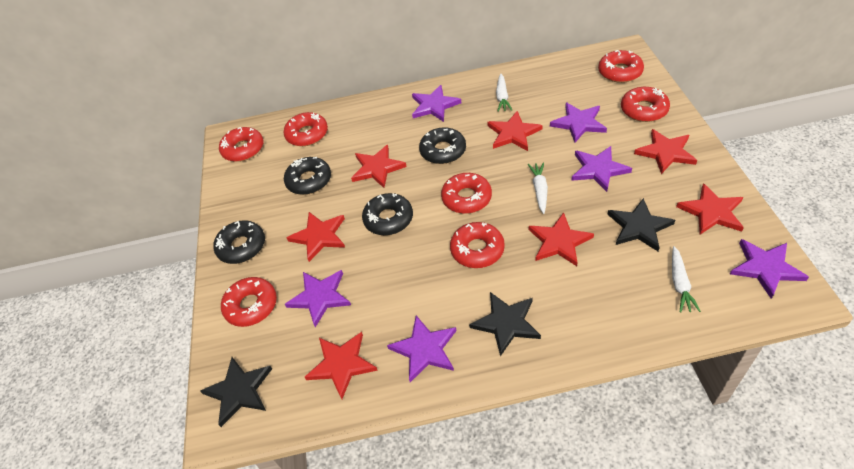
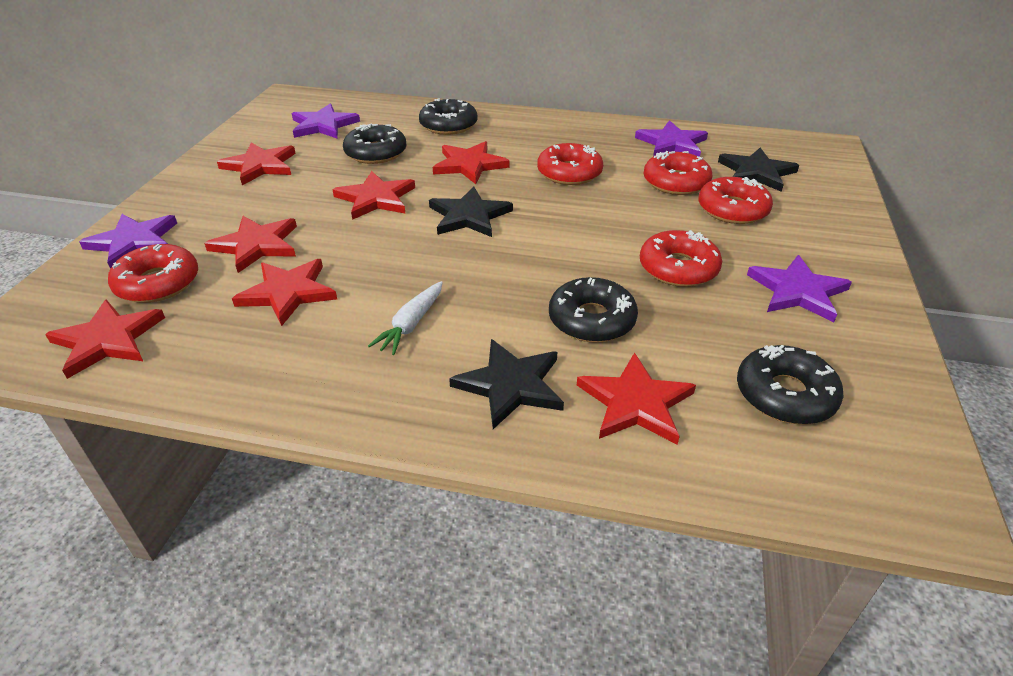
purple star: 6 -> 4
red donut: 7 -> 5
white carrot: 3 -> 1

